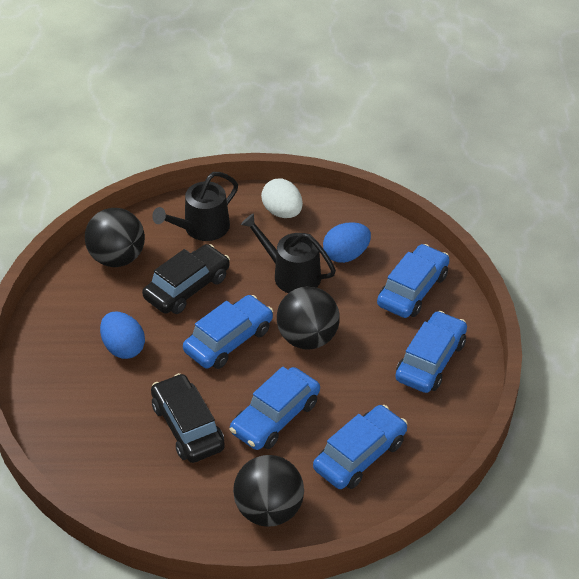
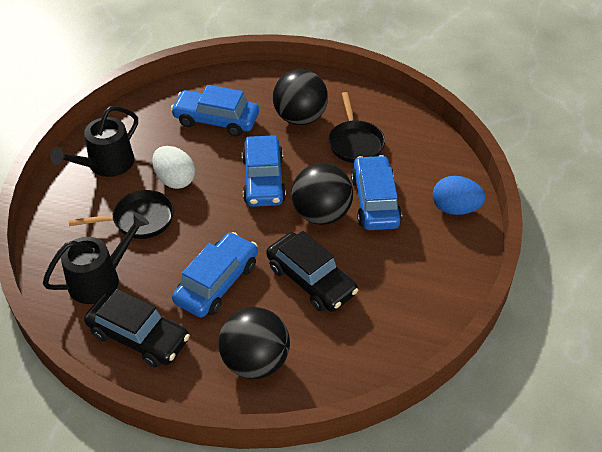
black pan: 0 -> 2
blue car: 5 -> 4
blue egg: 2 -> 1

